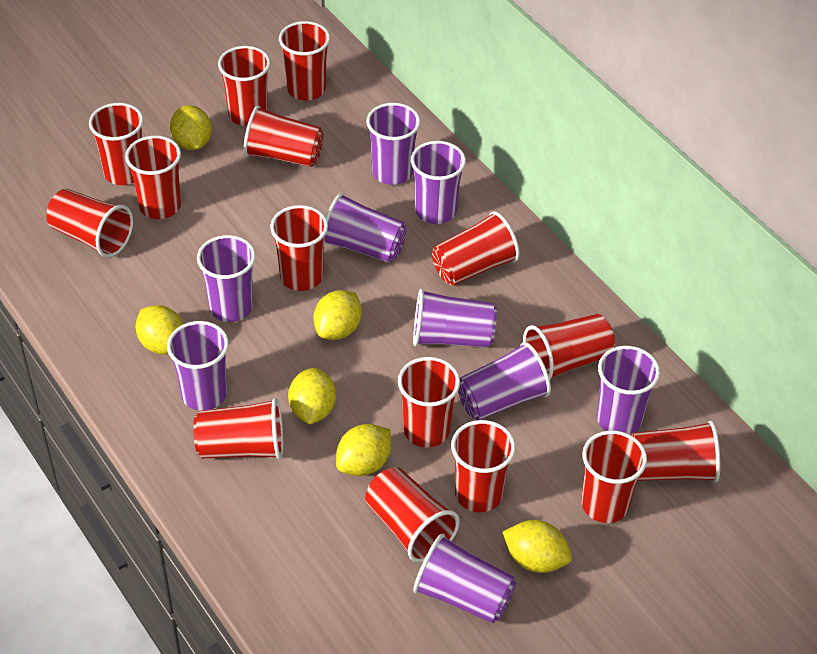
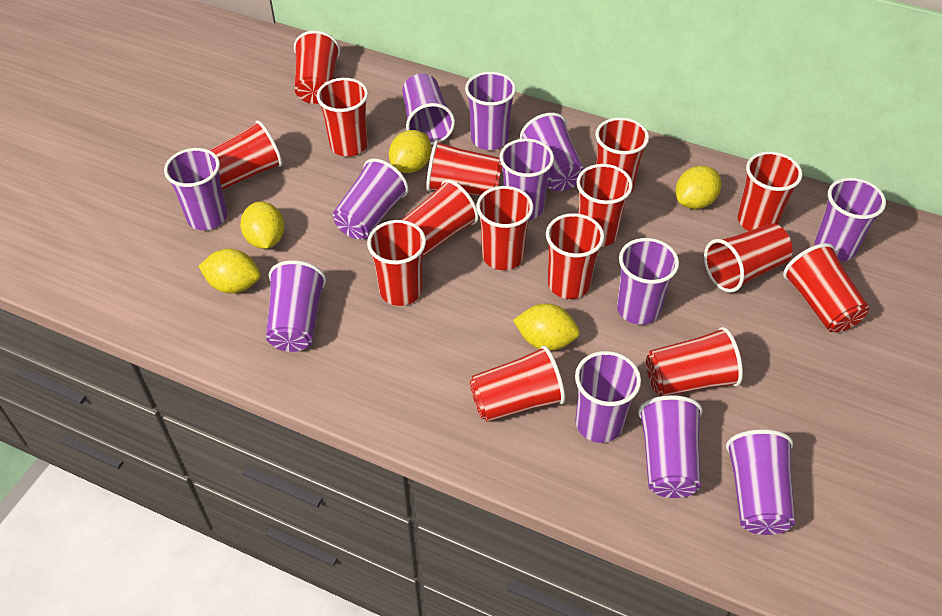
purple cup: 9 -> 12
yellow lemon: 6 -> 5

